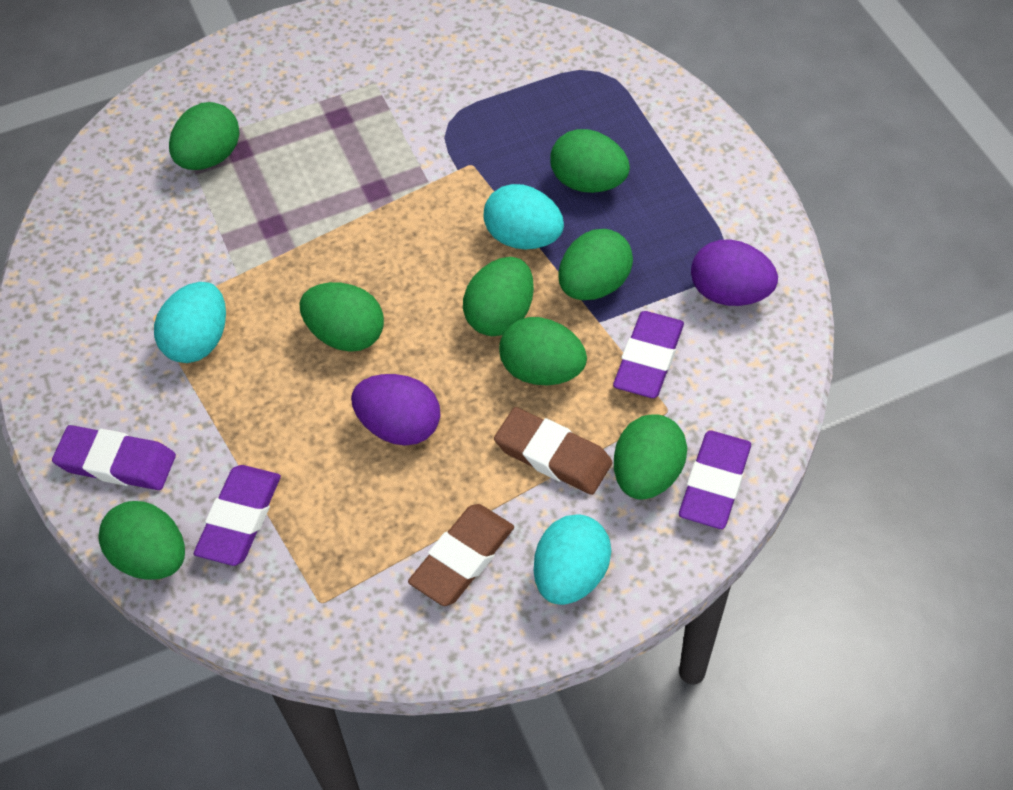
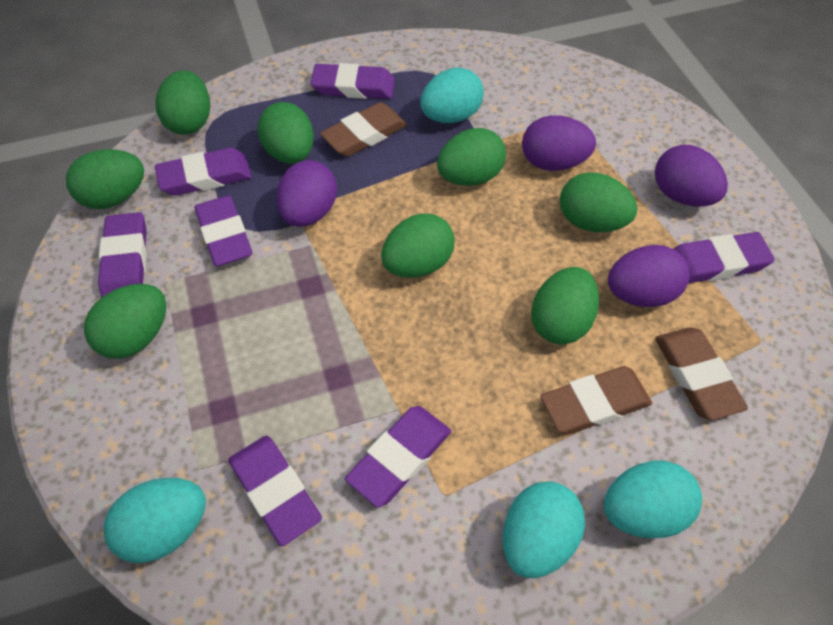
brown eraser: 2 -> 3
purple egg: 2 -> 4
purple eraser: 4 -> 7
turquoise egg: 3 -> 4

